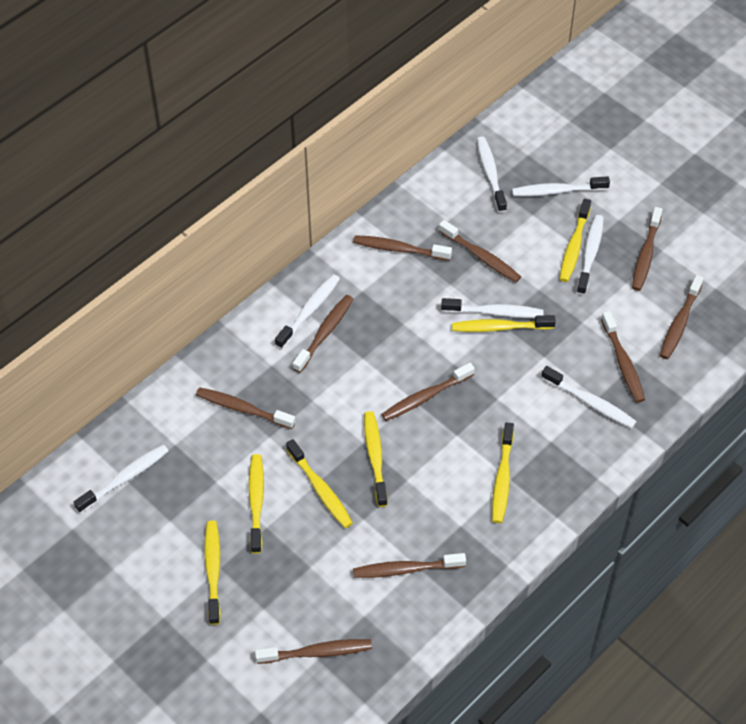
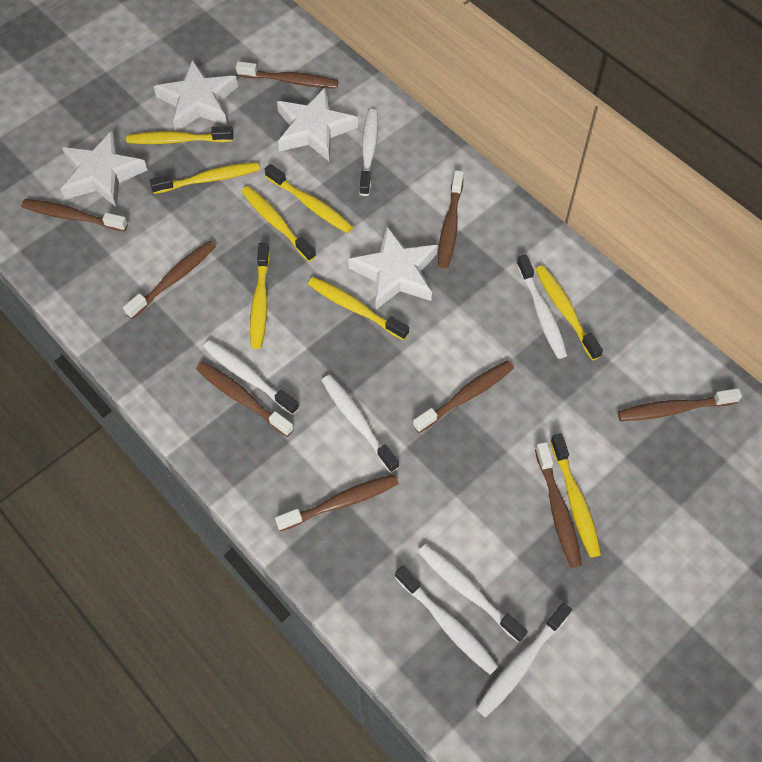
brown toothbrush: 10 -> 9
white star: 0 -> 4
yellow toothbrush: 7 -> 8

